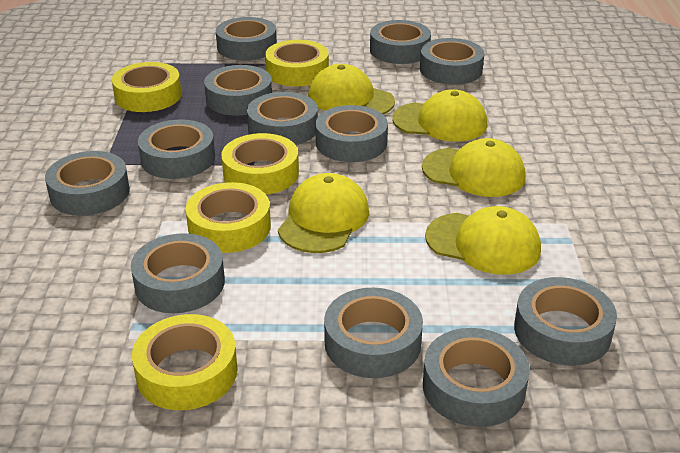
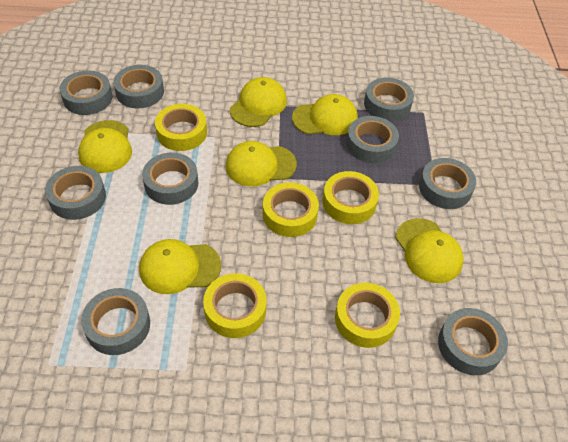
grey tape: 12 -> 9
yellow cap: 5 -> 6

